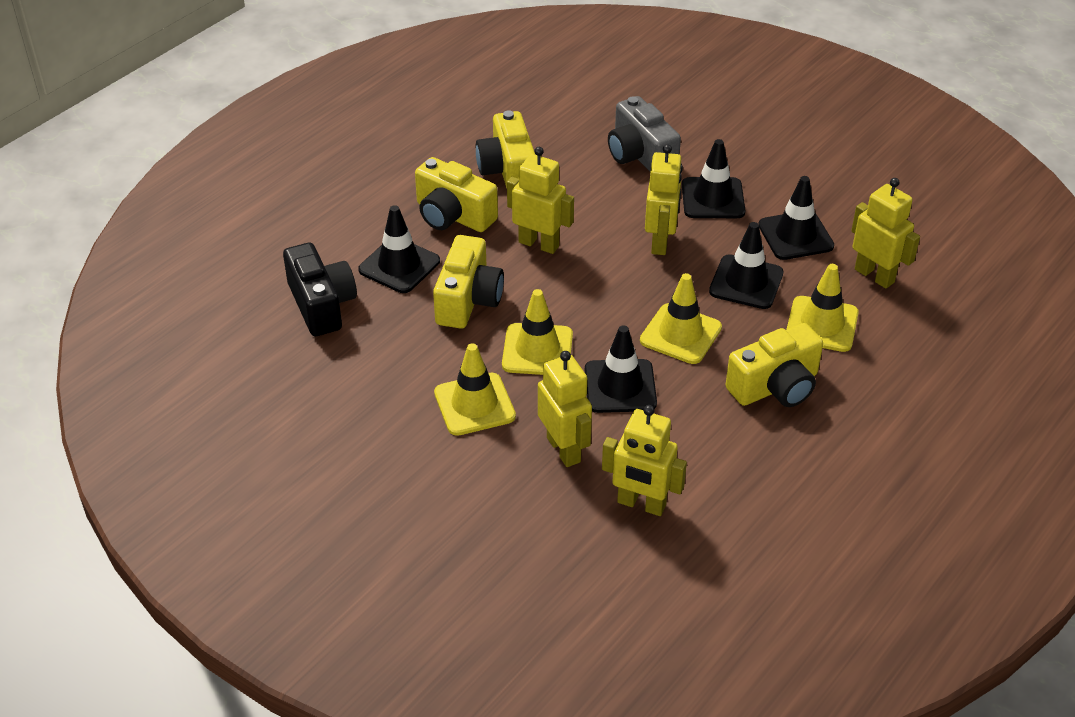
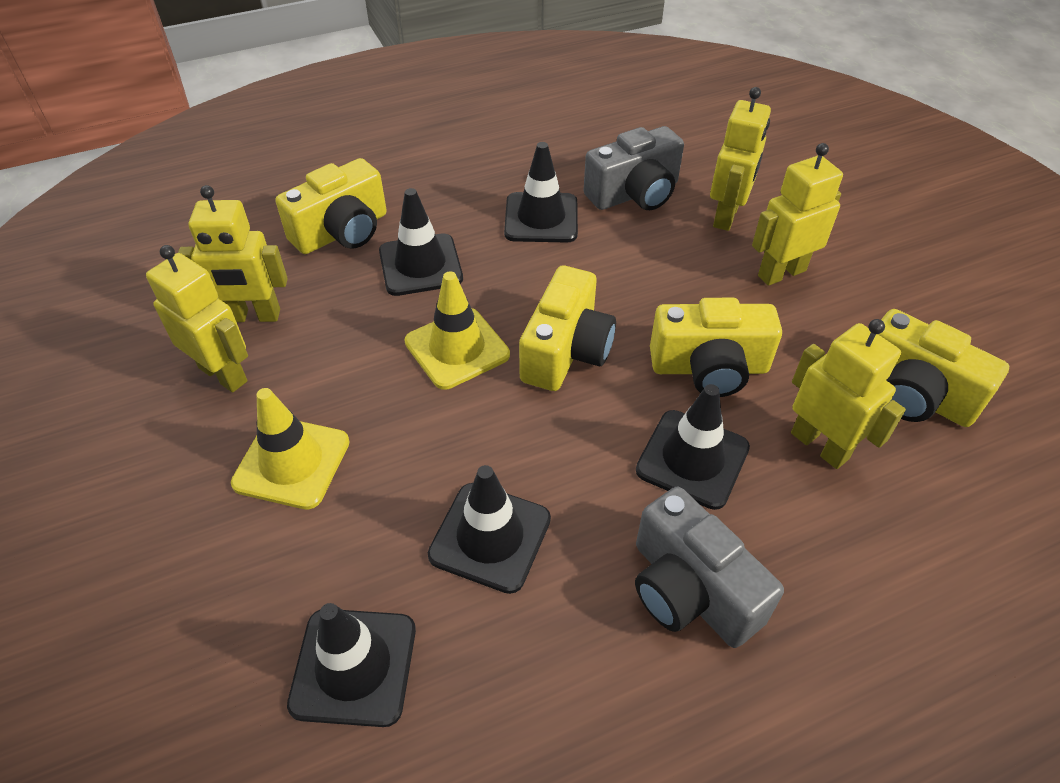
black camera: 1 -> 0
grey camera: 1 -> 2
yellow traffic cone: 4 -> 2

